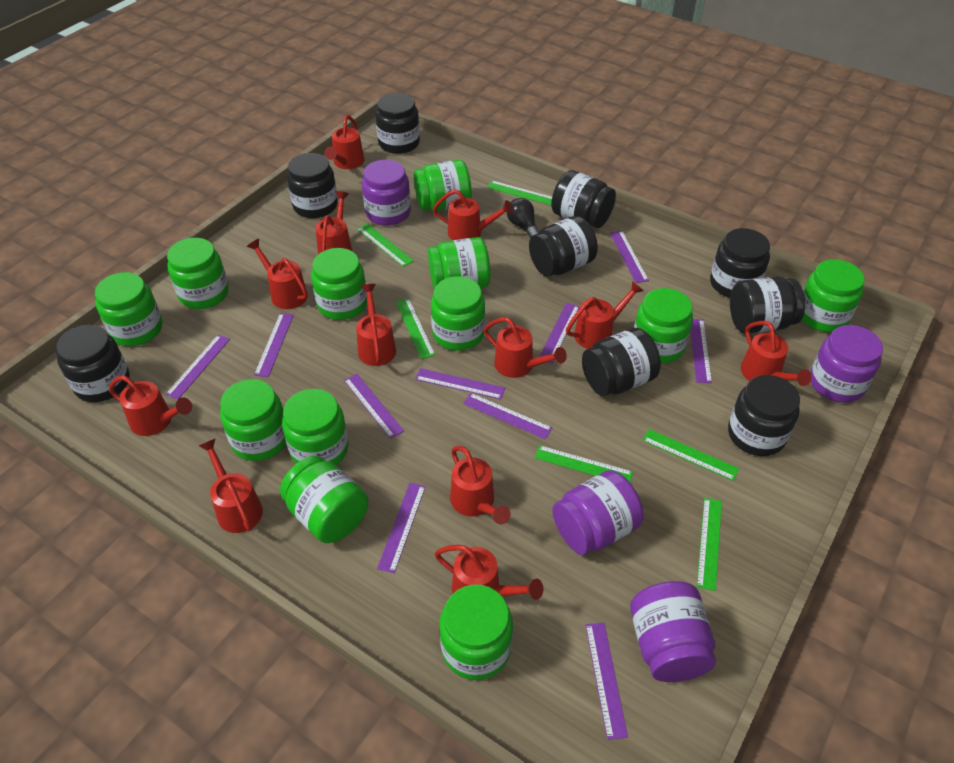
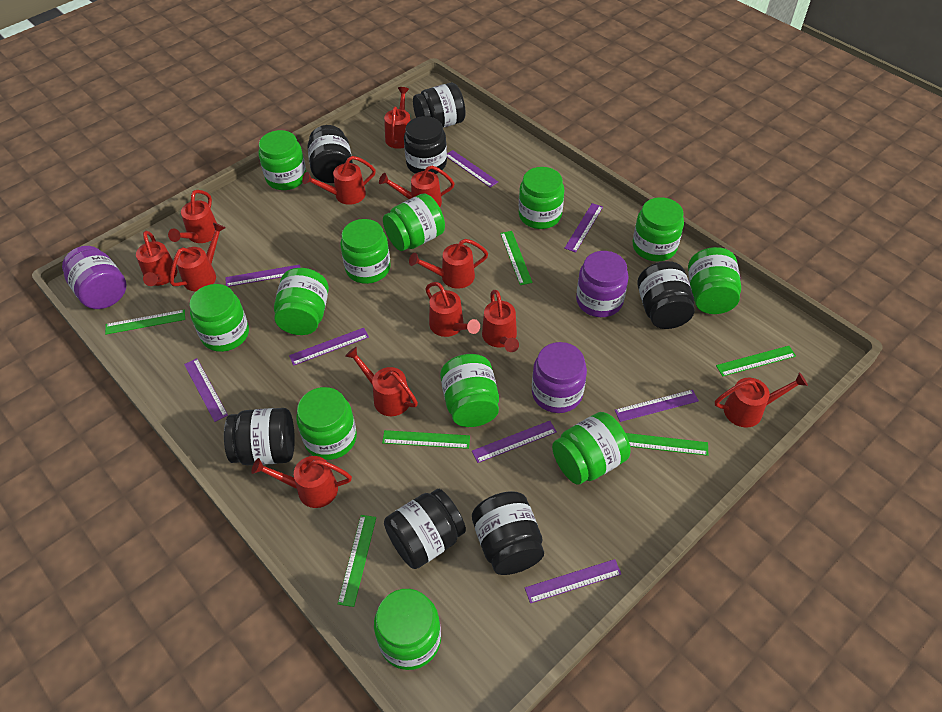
black jar: 9 -> 7
black light bulb: 1 -> 0
purple jar: 4 -> 3
purple ruler: 10 -> 8

